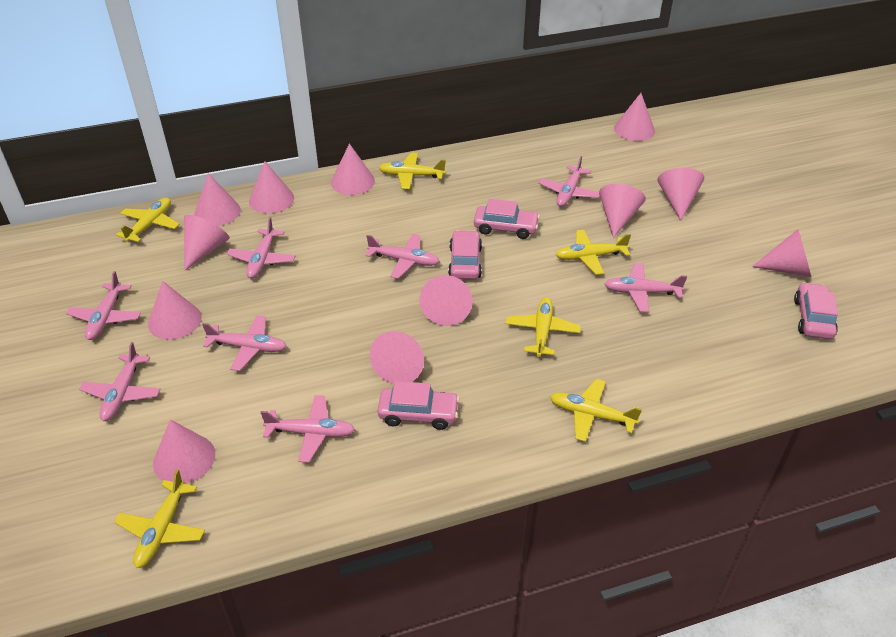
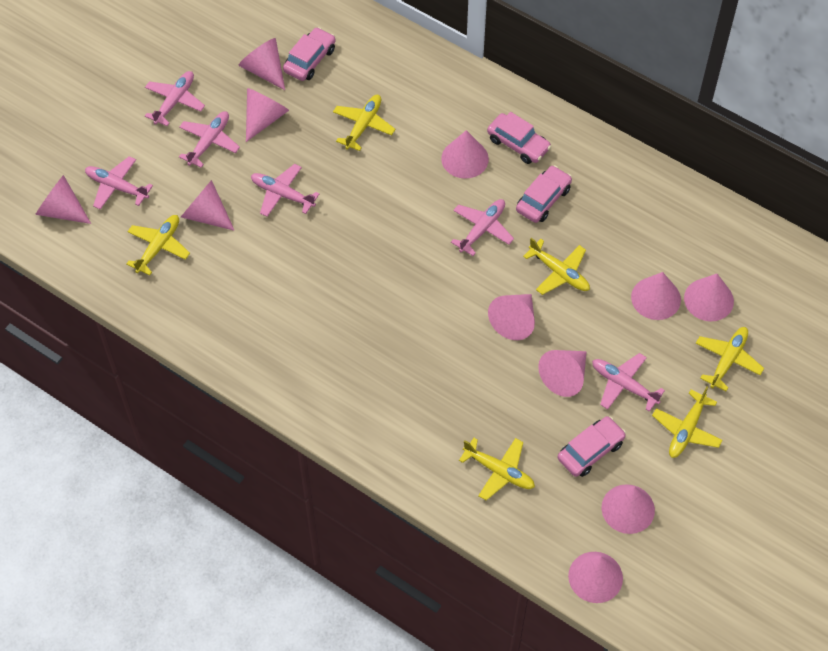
pink cone: 12 -> 11
pink plane: 8 -> 6

